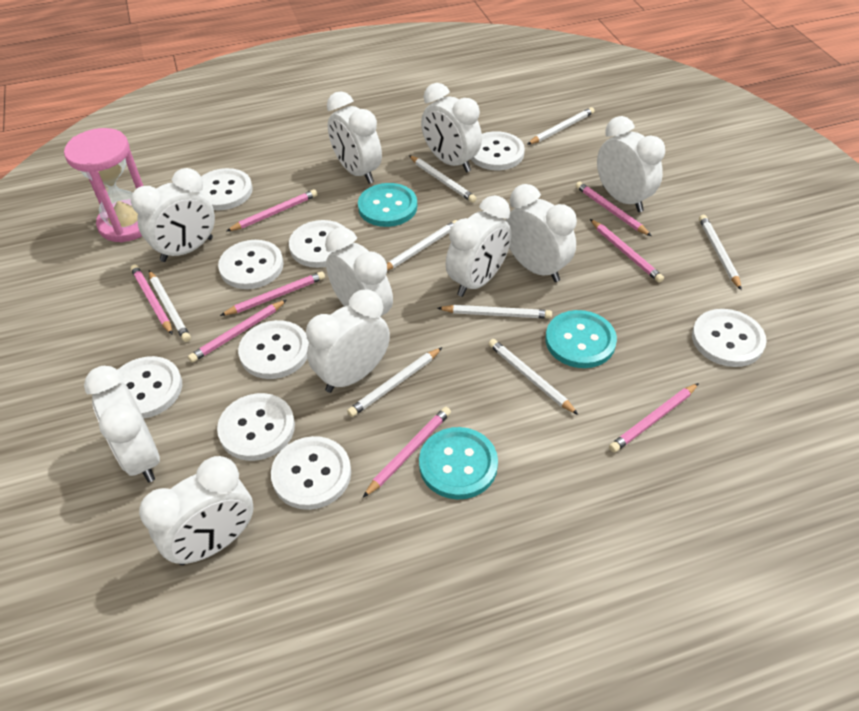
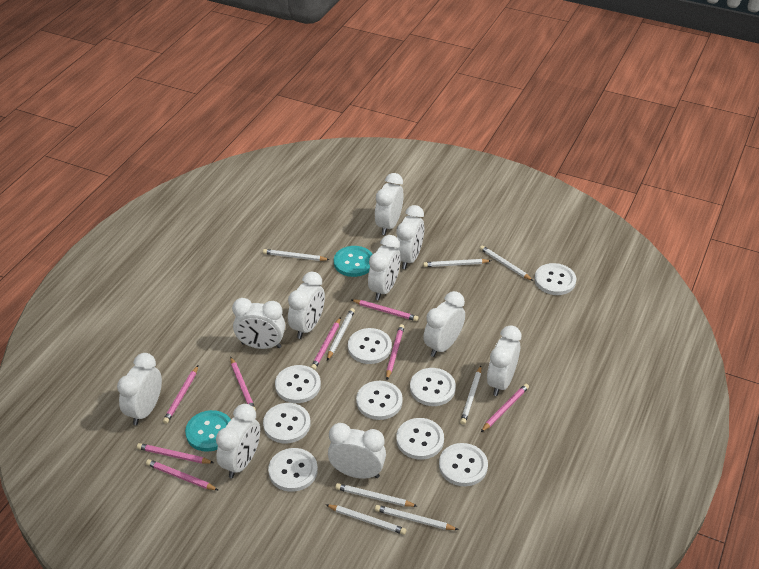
pink hourglass: 1 -> 0
turquoise button: 3 -> 2

